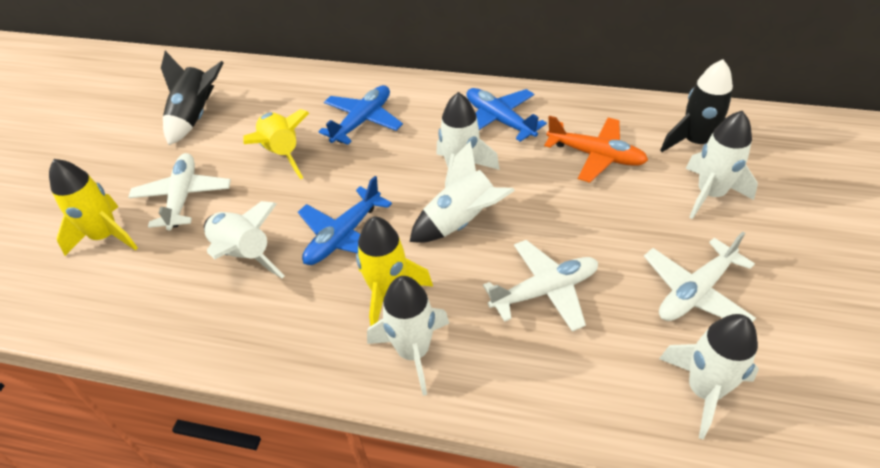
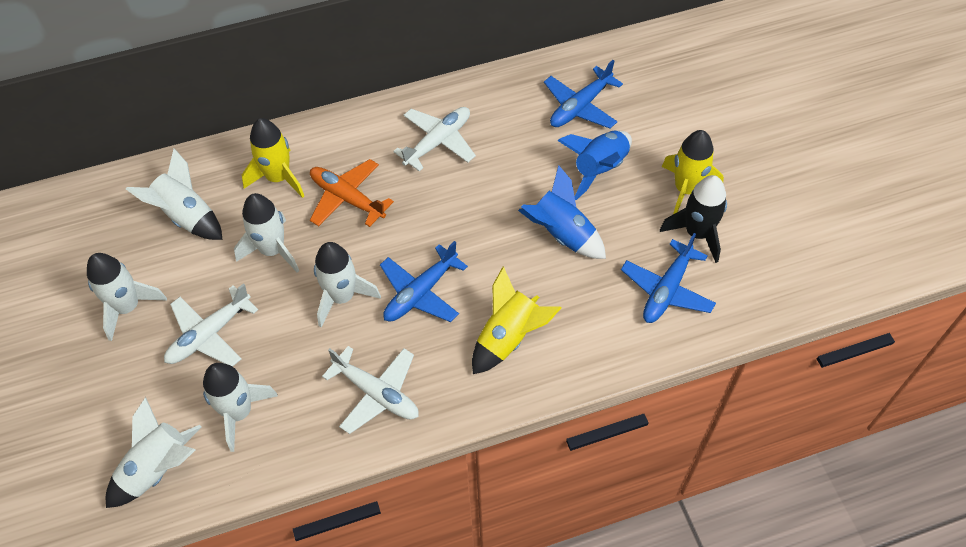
black rocket: 2 -> 1
blue rocket: 0 -> 2

